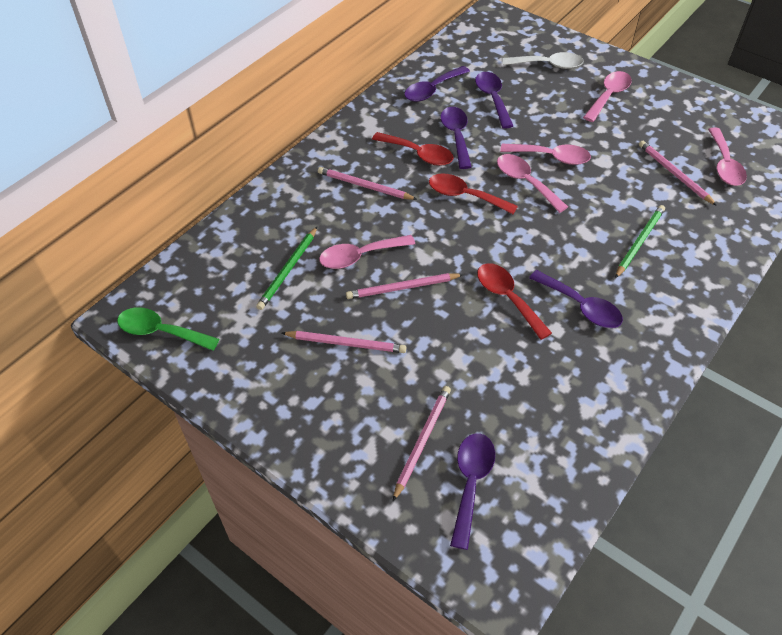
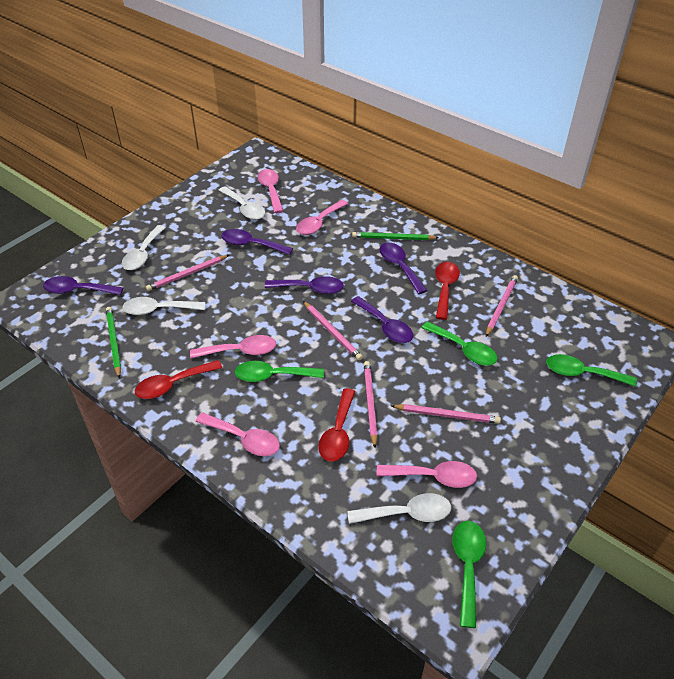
green spoon: 1 -> 4
white spoon: 1 -> 4

